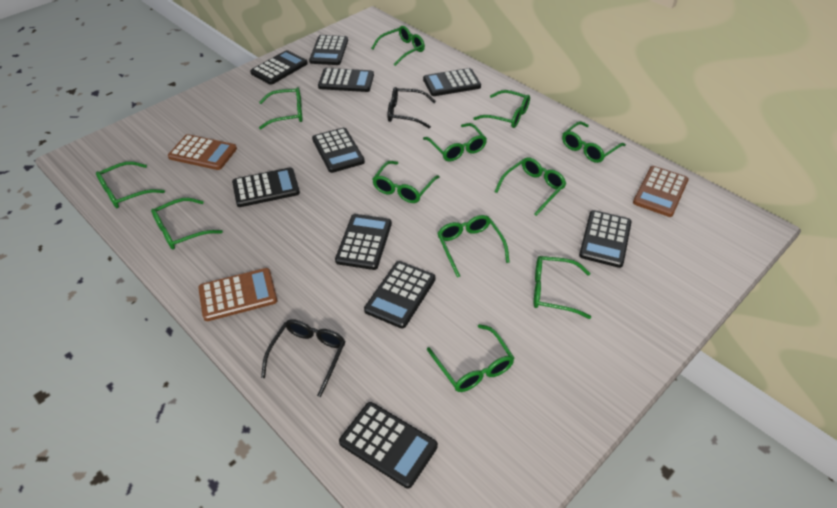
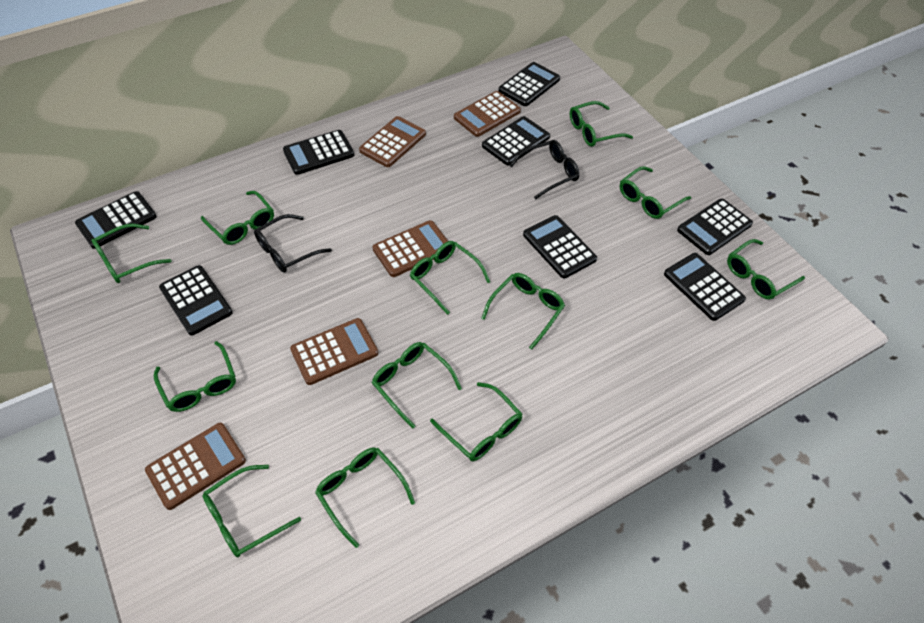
black calculator: 10 -> 8
brown calculator: 3 -> 5

